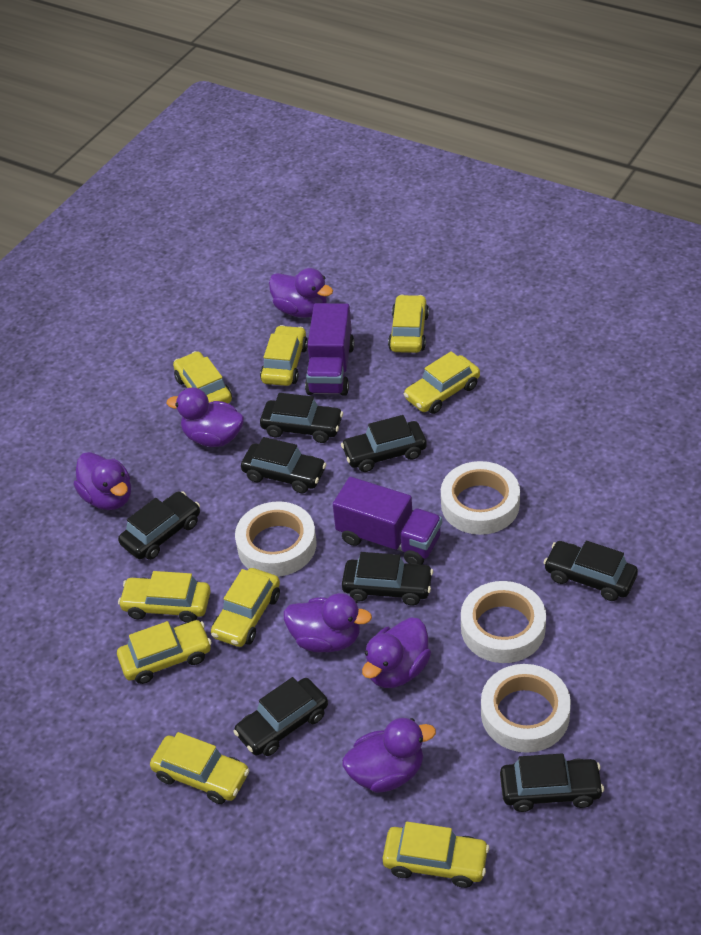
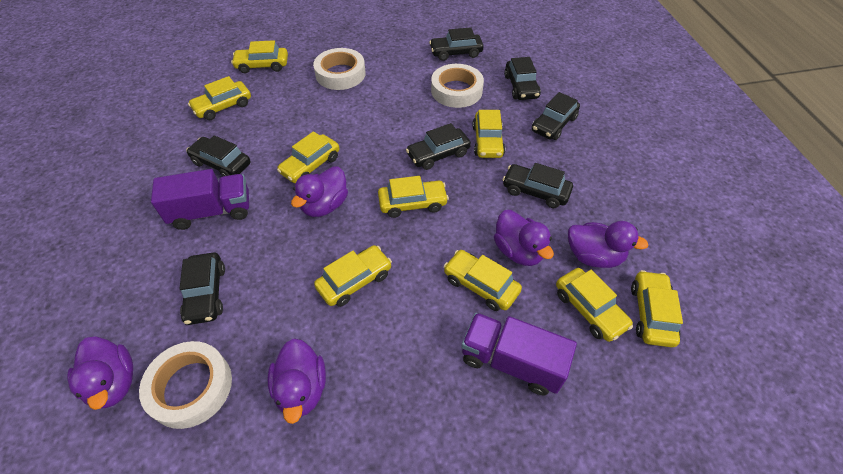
black car: 8 -> 7
purple duck: 6 -> 5
white tape: 4 -> 3

